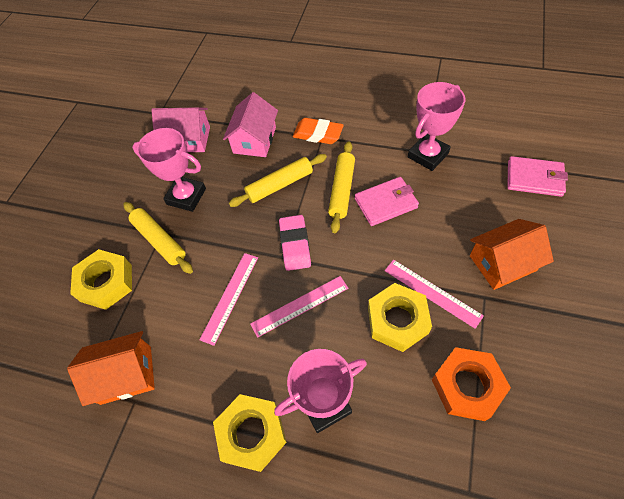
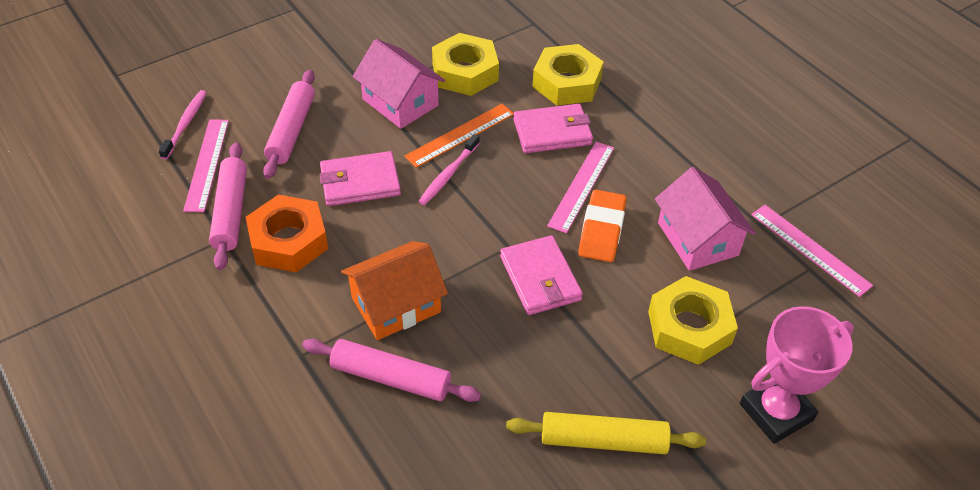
orange house: 2 -> 1
orange ruler: 0 -> 1
pink eraser: 1 -> 0
pink rolling pin: 0 -> 3
pink toothbrush: 0 -> 2
pink trophy: 3 -> 1
pink wallet: 2 -> 3
yellow rolling pin: 3 -> 1

